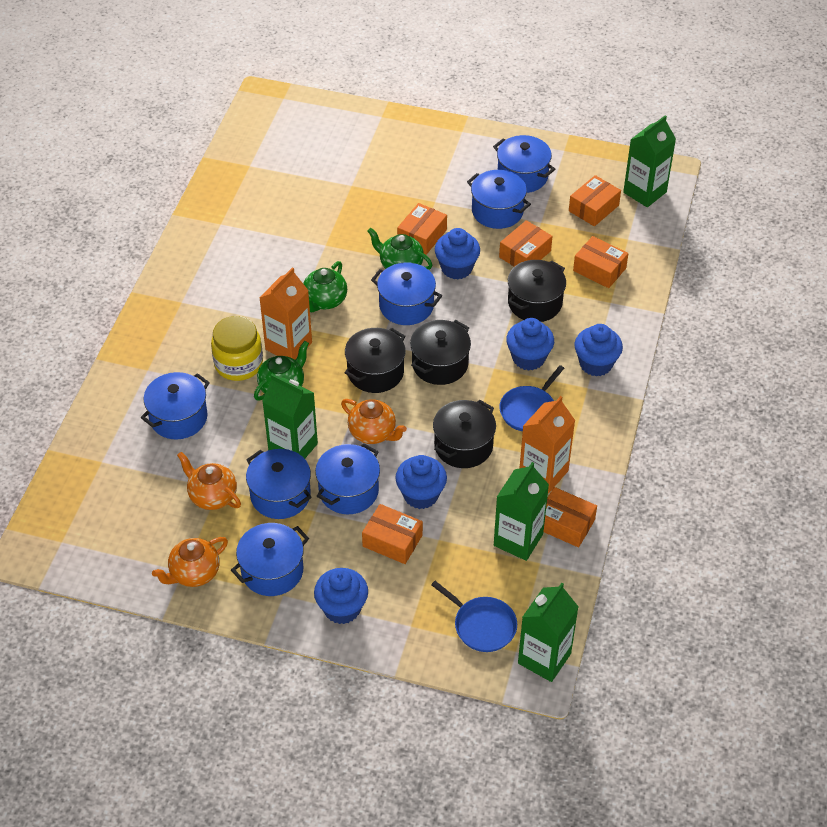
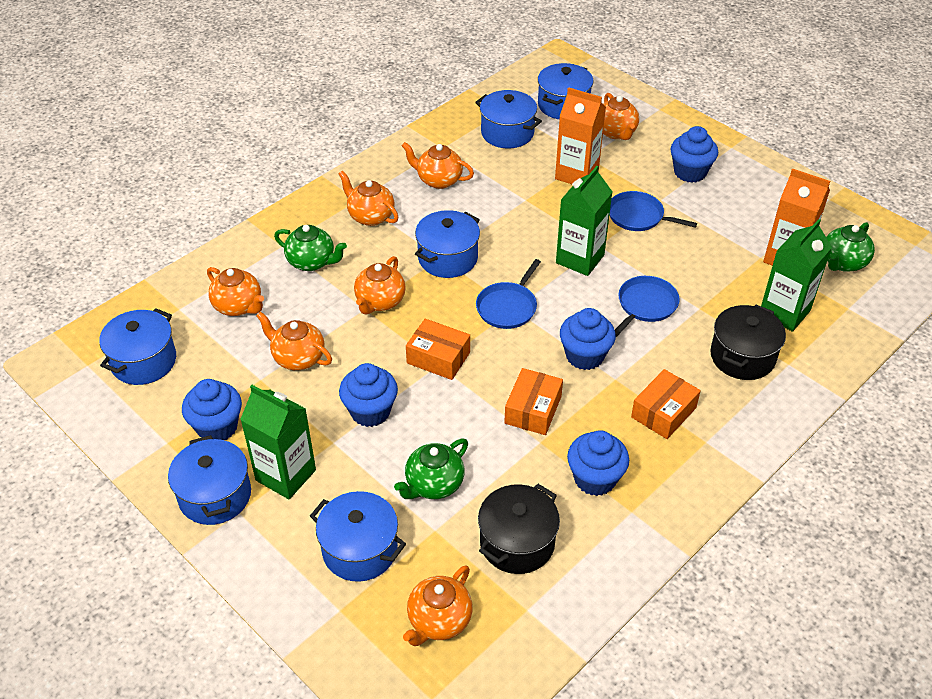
black pot: 4 -> 2
blue pan: 2 -> 3
blue pot: 7 -> 6
green carton: 4 -> 3
orange box: 6 -> 3
orange teapot: 3 -> 7
yellow jar: 1 -> 0

